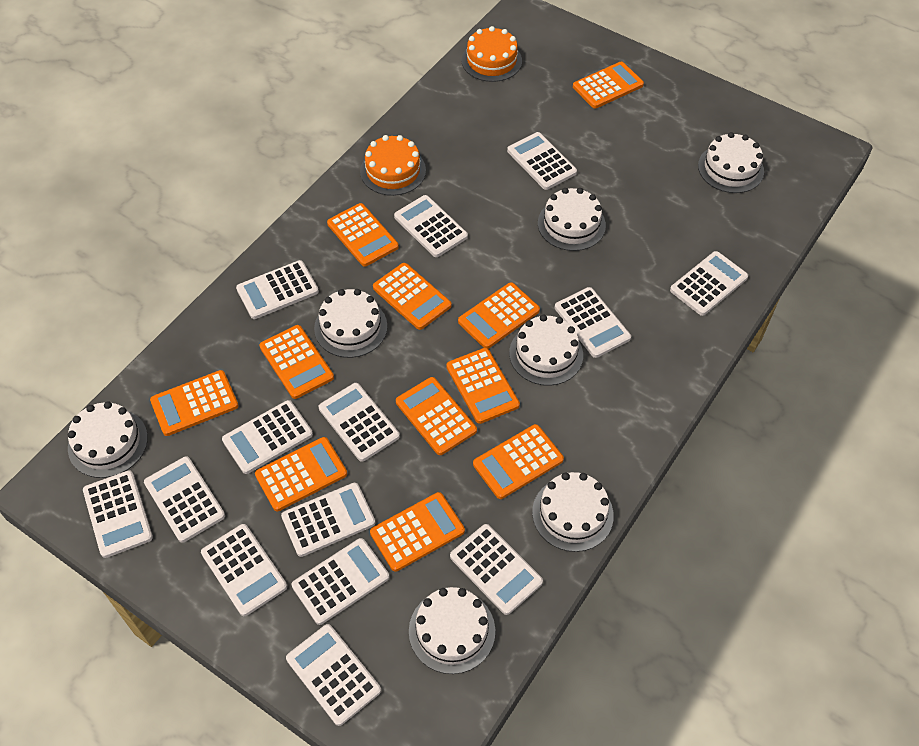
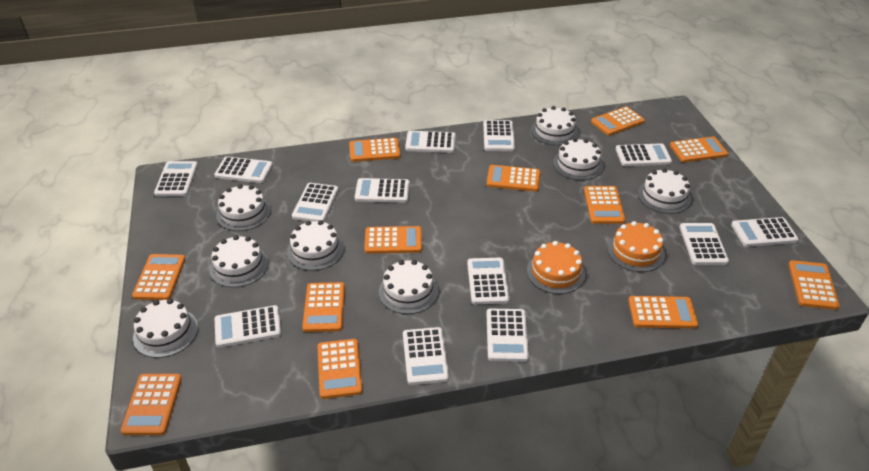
orange calculator: 11 -> 12
white cake: 7 -> 8
white calculator: 14 -> 13

